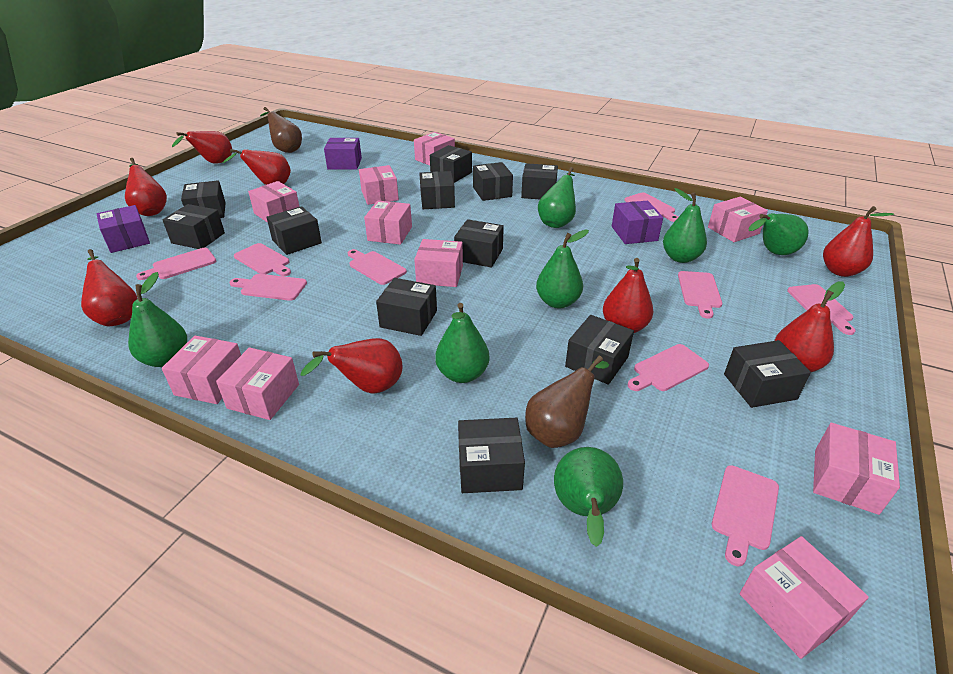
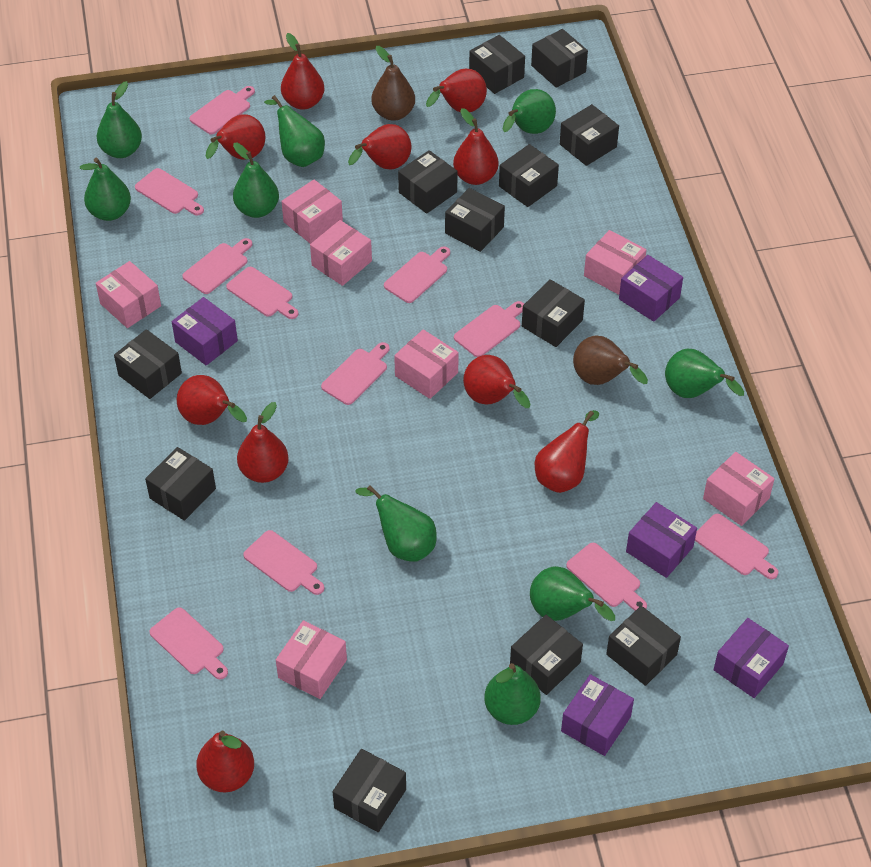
green pear: 7 -> 9
pink box: 10 -> 7
pink cutting board: 9 -> 11
purple box: 3 -> 5
red pear: 8 -> 10

